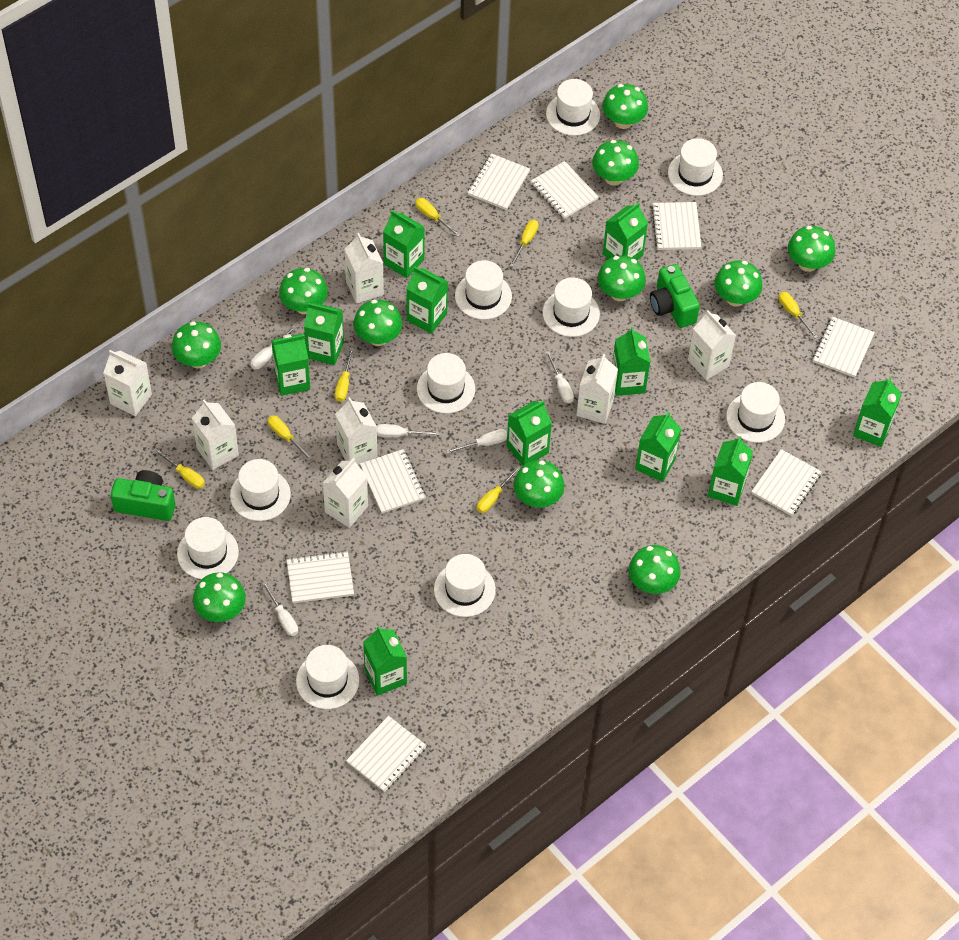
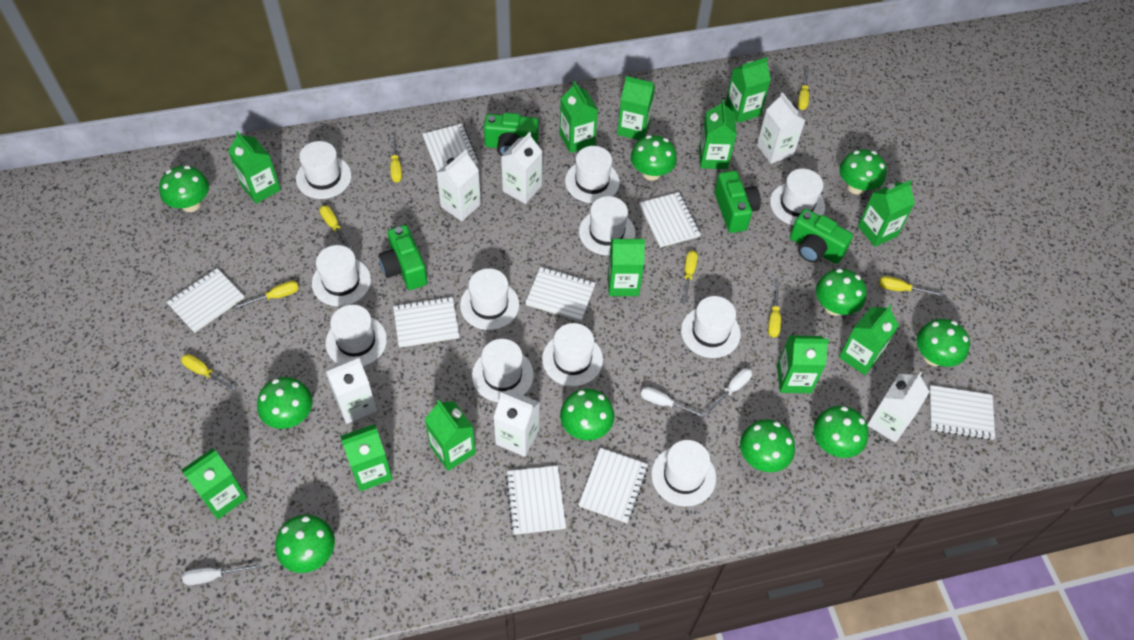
green camera: 2 -> 4
green carton: 11 -> 12
green mushroom: 11 -> 10
white carton: 7 -> 6
white hat: 10 -> 11
white screwdriver: 5 -> 3
yellow screwdriver: 7 -> 8

